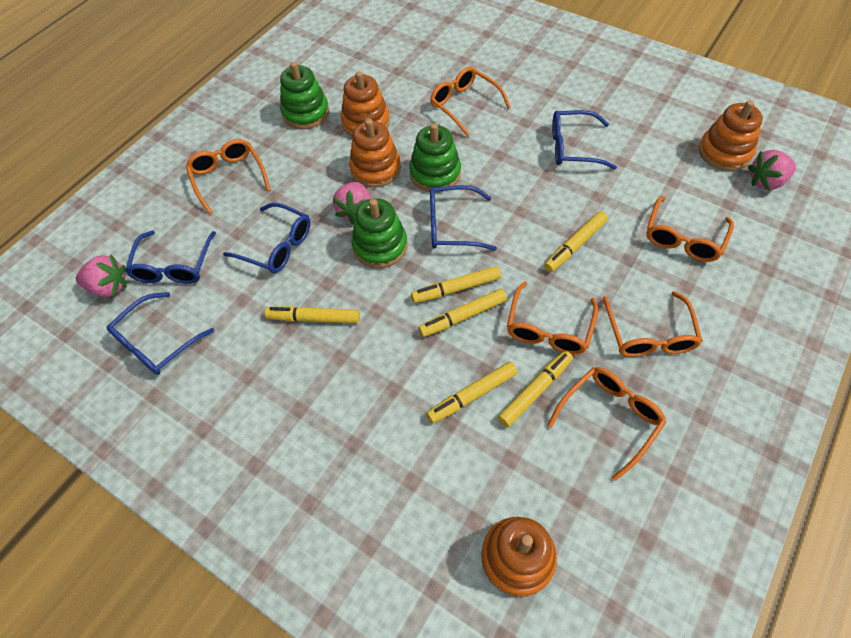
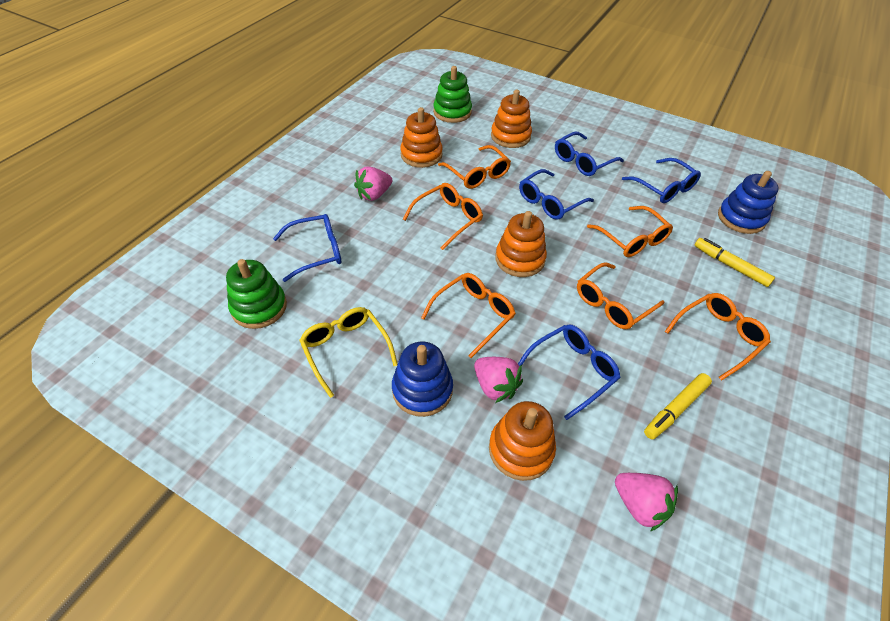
blue stacking toy: 0 -> 2
green stacking toy: 3 -> 2
yellow glasses: 0 -> 1
yellow marker: 6 -> 2

